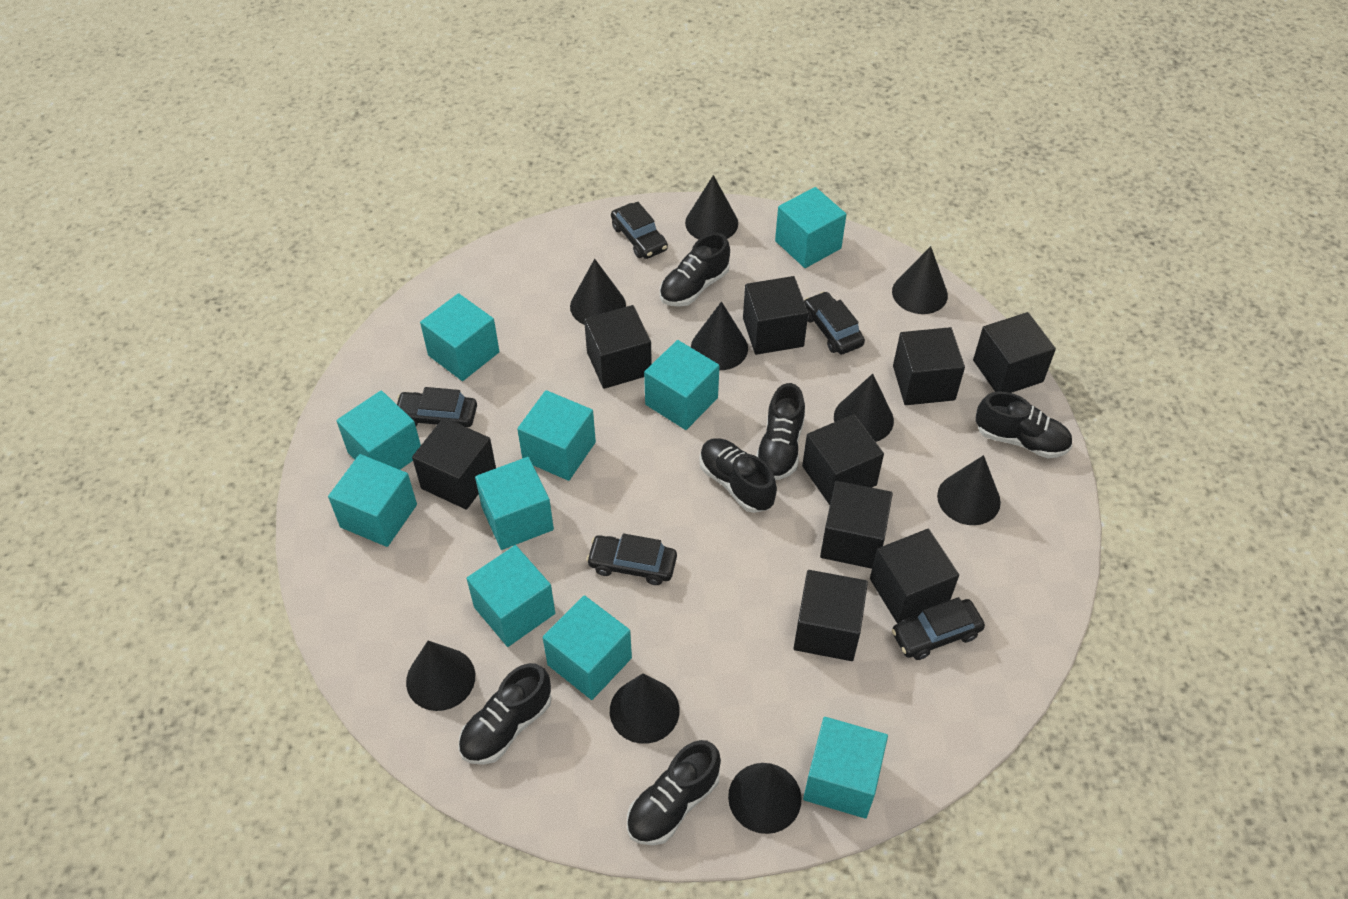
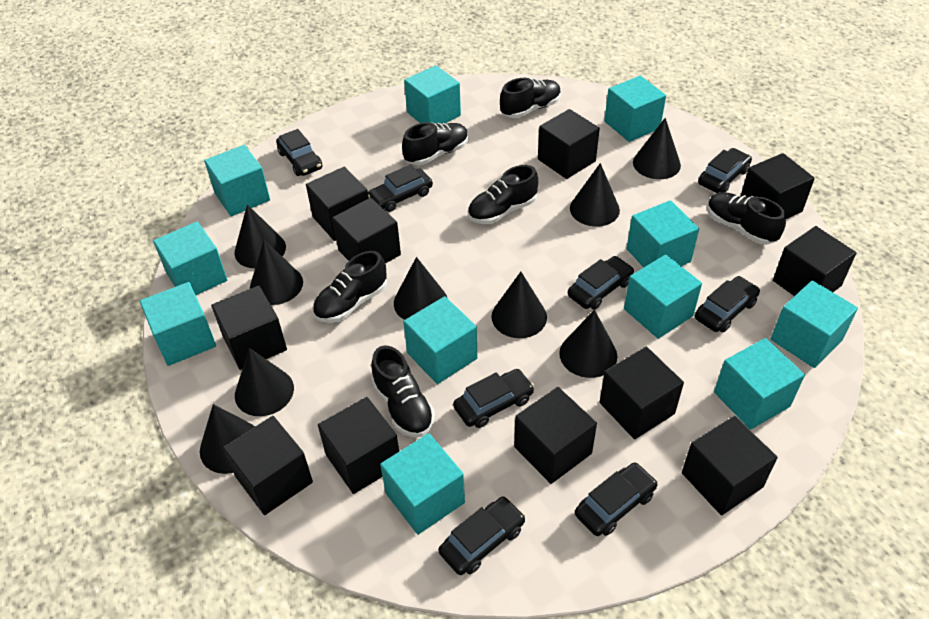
black car: 5 -> 8
black cube: 9 -> 11
turquoise cube: 10 -> 11

